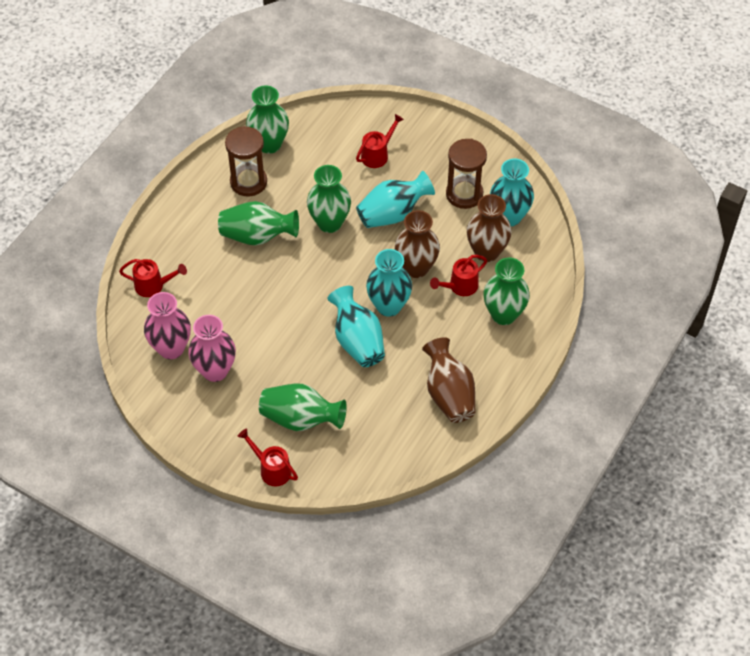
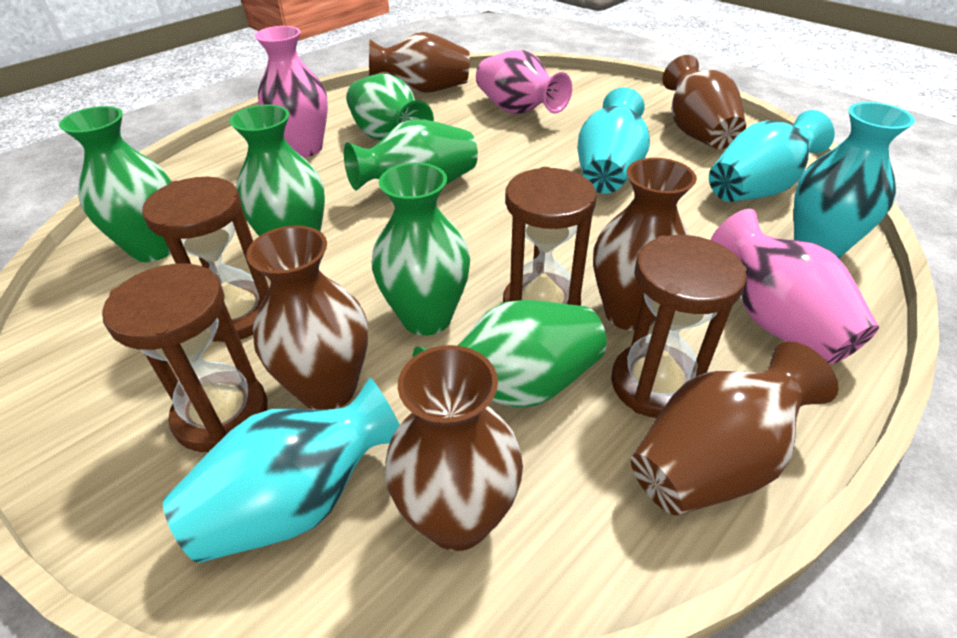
brown hourglass: 2 -> 4
brown vase: 3 -> 6
green vase: 5 -> 6
pink vase: 2 -> 3
red watering can: 4 -> 0

